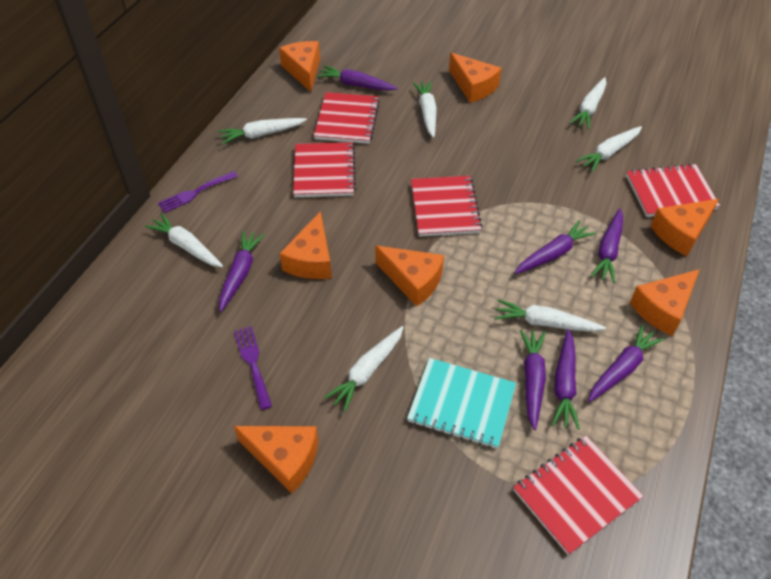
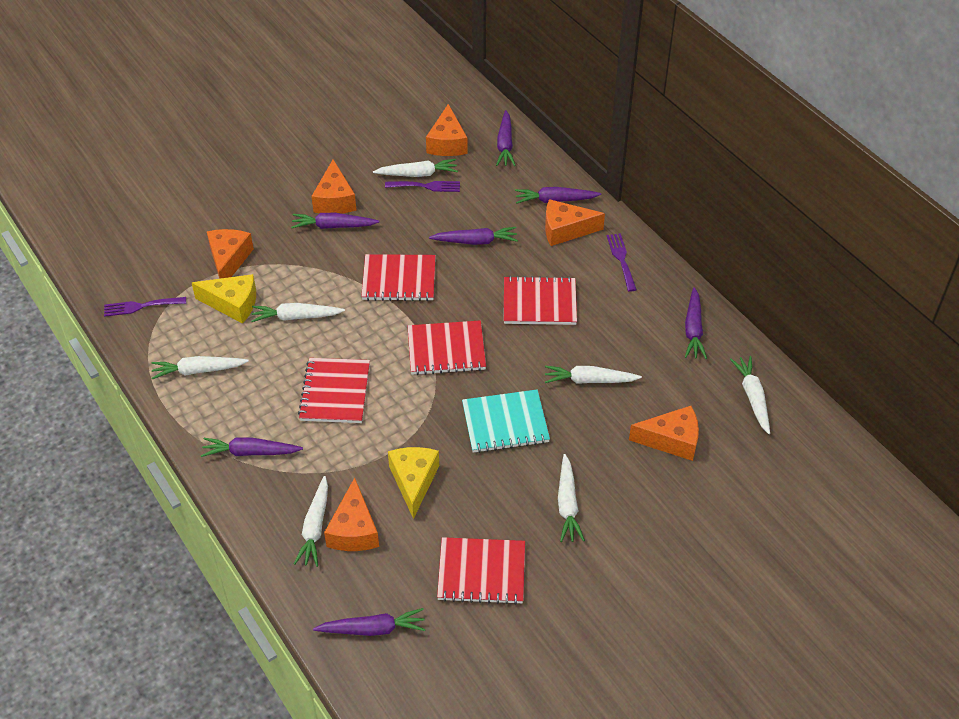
orange cheese: 7 -> 6
purple fork: 2 -> 3
yellow cheese: 0 -> 2

